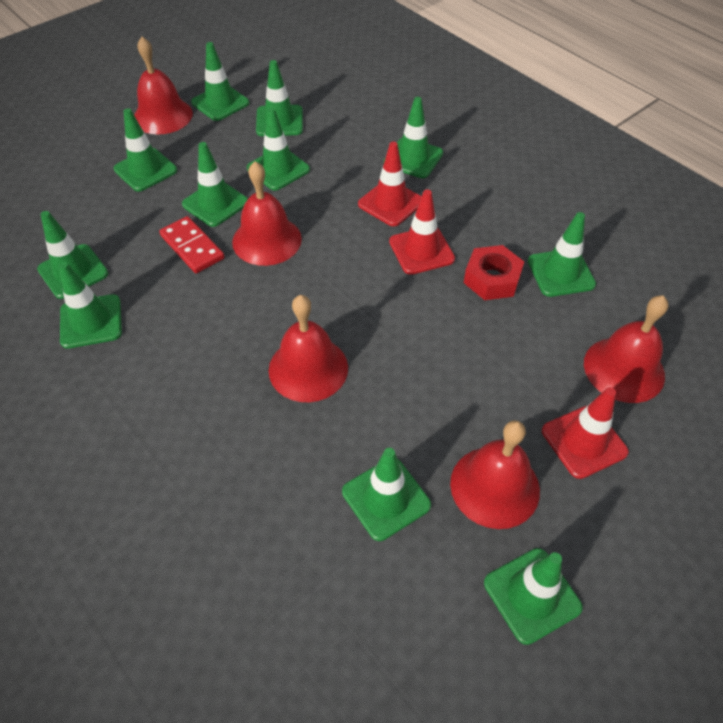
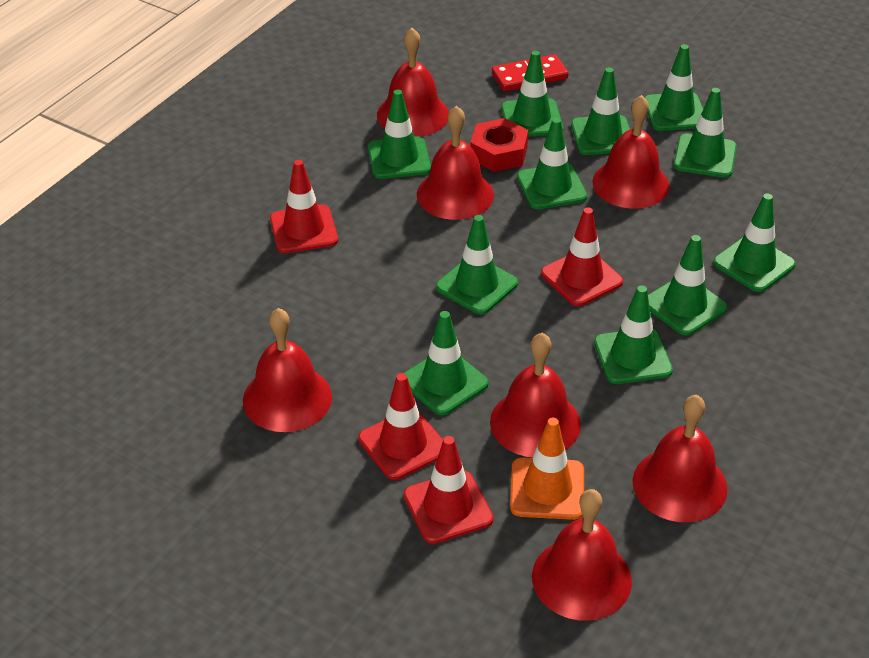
orange traffic cone: 0 -> 1
red bell: 5 -> 7
red traffic cone: 3 -> 4

